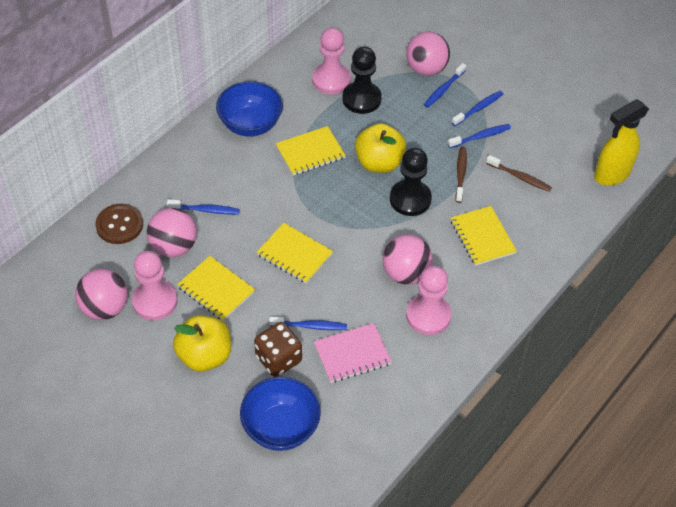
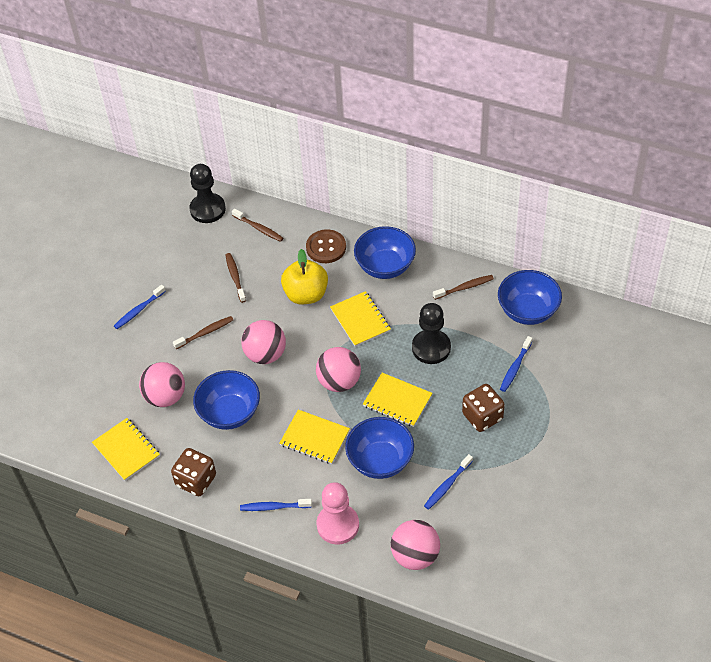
blue bowl: 2 -> 4
blue toothbrush: 5 -> 4
brown dice: 1 -> 2
brown toothbrush: 2 -> 4
pink notebook: 1 -> 0
pink pawn: 3 -> 1
yellow apple: 2 -> 1
yellow spray bottle: 1 -> 0

